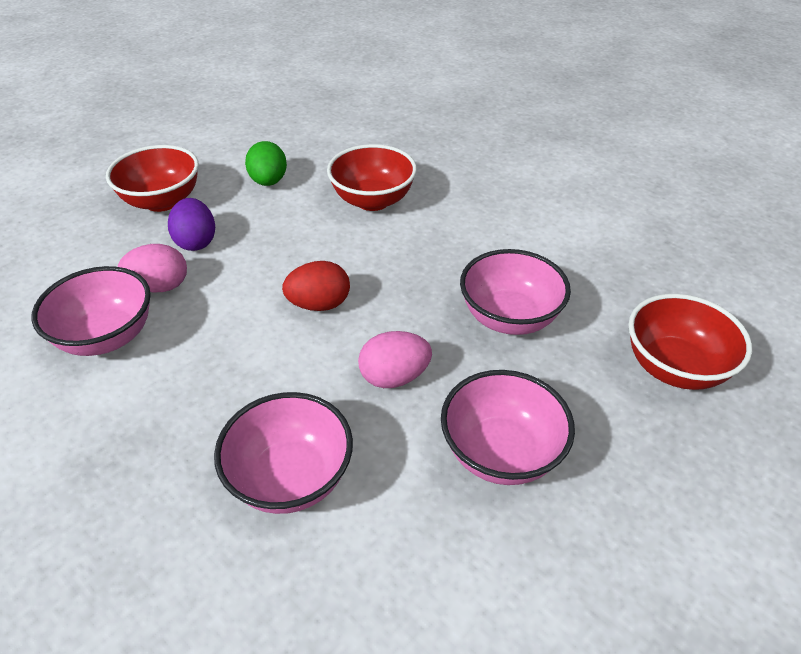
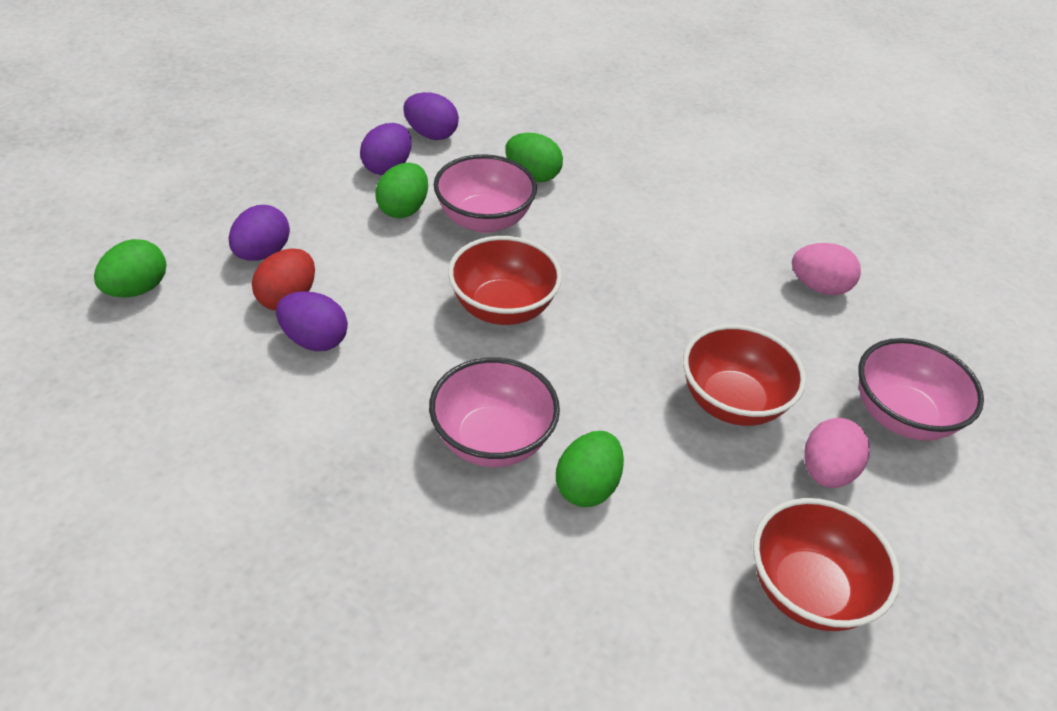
green egg: 1 -> 4
pink bowl: 4 -> 3
purple egg: 1 -> 4

